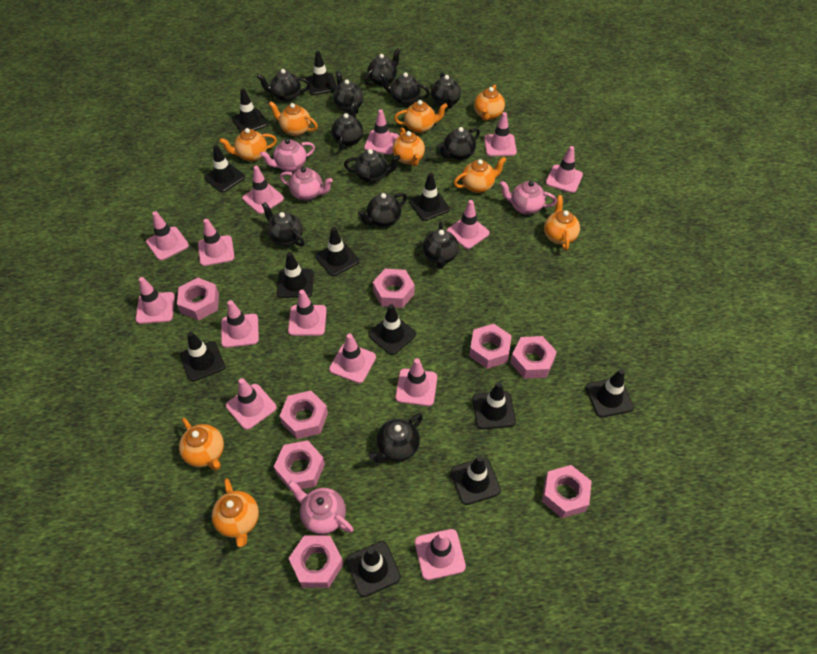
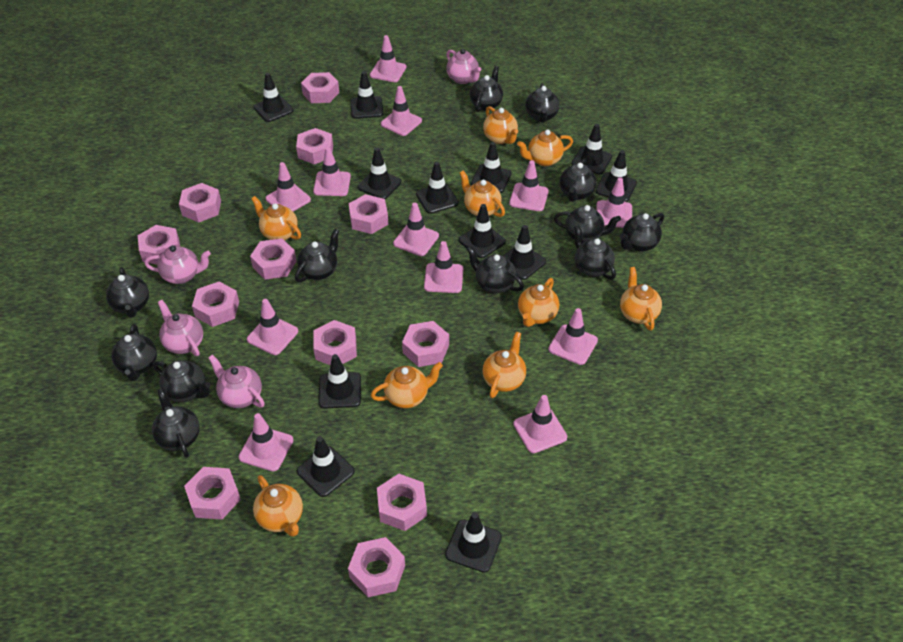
pink nut: 8 -> 12
pink traffic cone: 14 -> 12

